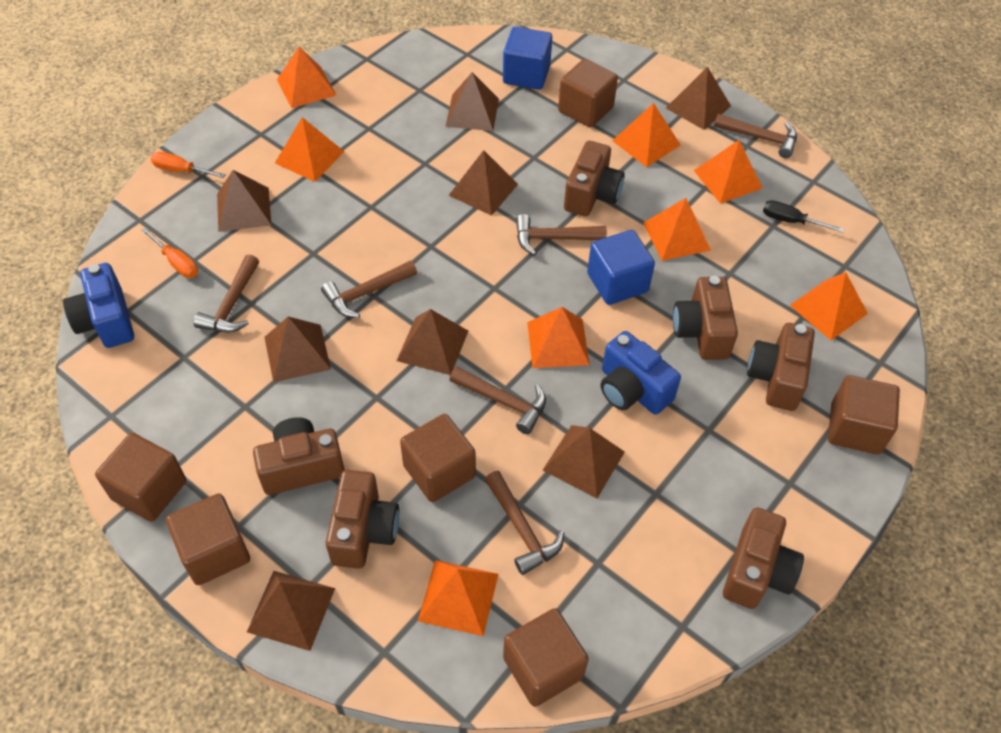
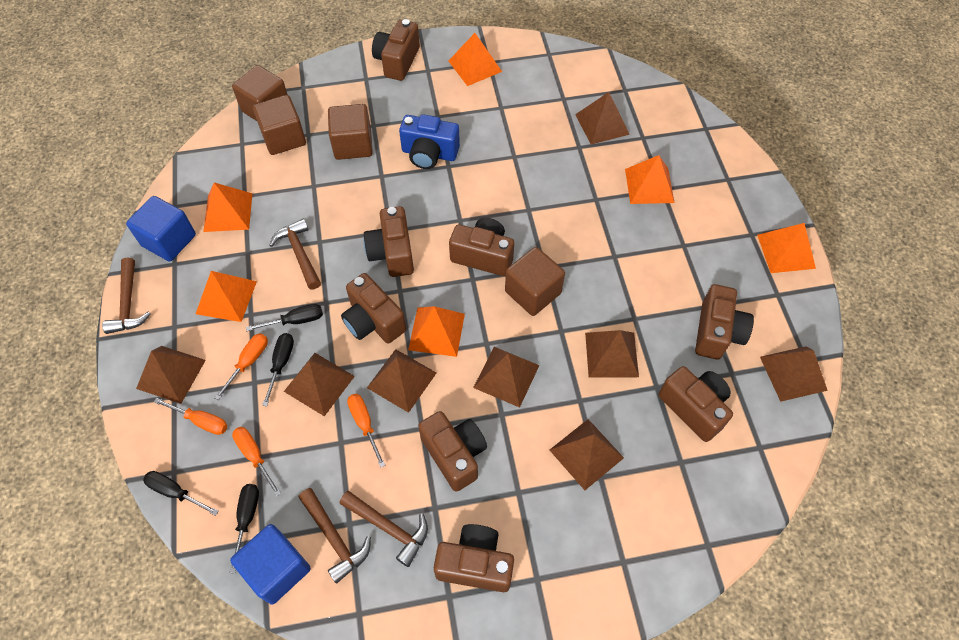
black screwdriver: 1 -> 4
blue camera: 2 -> 1
brown camera: 6 -> 8
brown cube: 6 -> 4
brown hammer: 6 -> 4
orange pyramid: 8 -> 6
orange screwdriver: 2 -> 4

